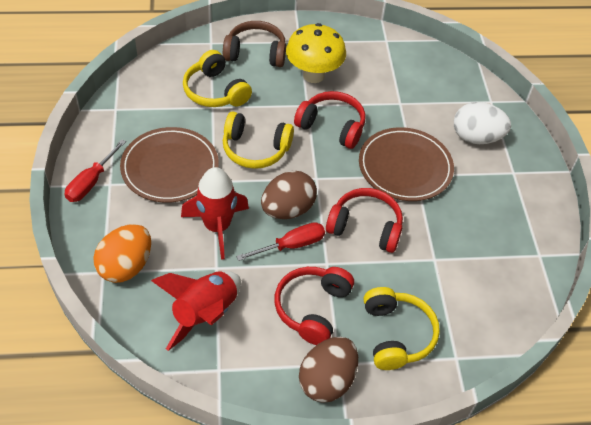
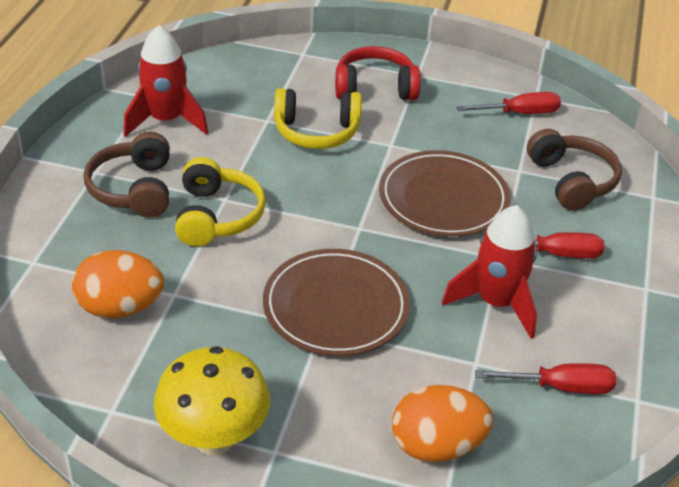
brown egg: 2 -> 0
brown headphones: 1 -> 2
orange egg: 1 -> 2
red headphones: 3 -> 1
red screwdriver: 2 -> 3
white egg: 1 -> 0
yellow headphones: 3 -> 2

